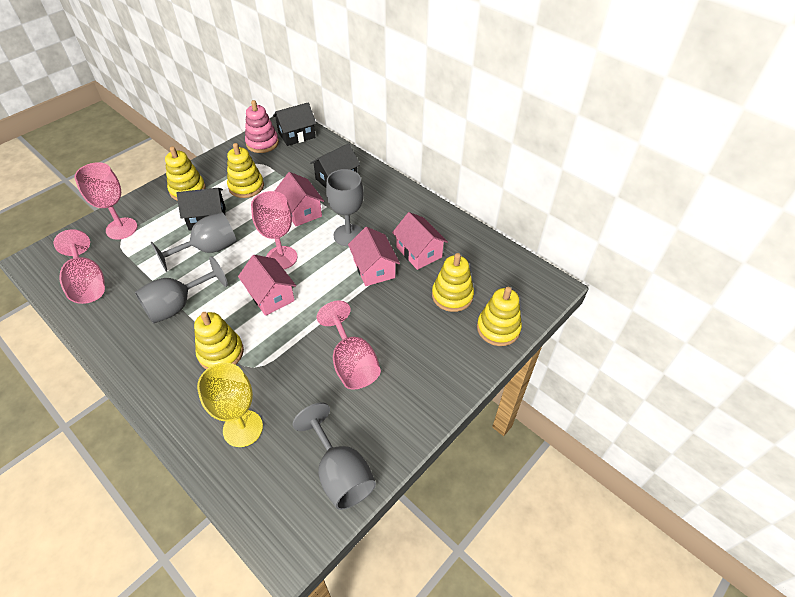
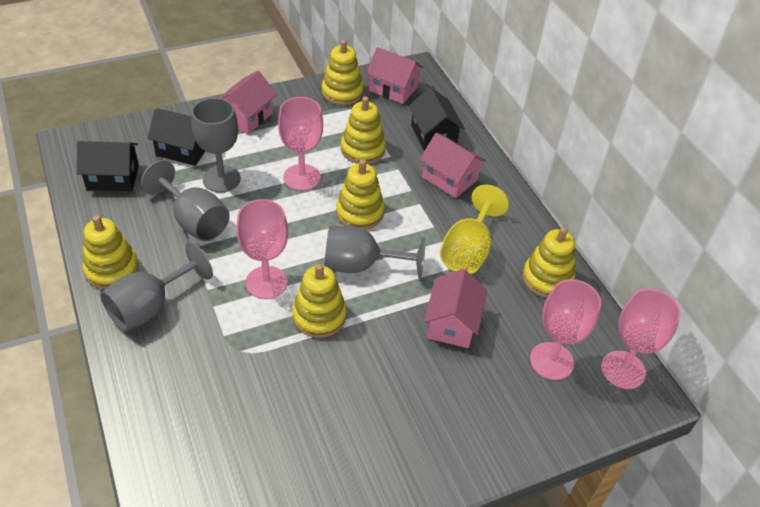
pink stacking toy: 1 -> 0
yellow stacking toy: 5 -> 6

